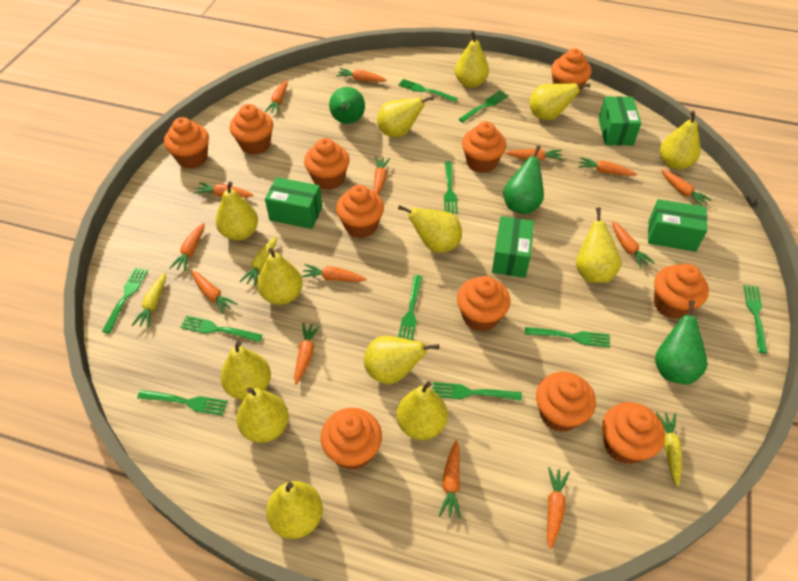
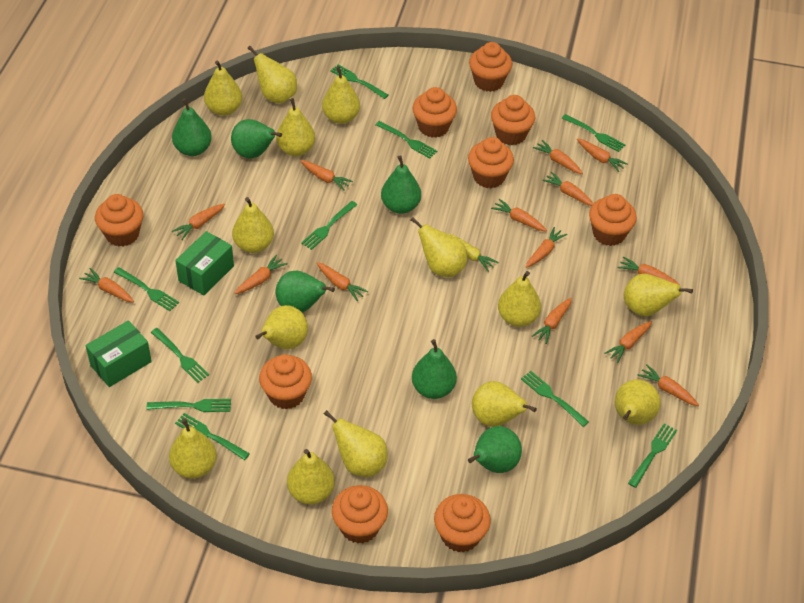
green box: 4 -> 2
green pear: 3 -> 6
orange cupcake: 11 -> 9
yellow carrot: 3 -> 1
yellow pear: 13 -> 14

